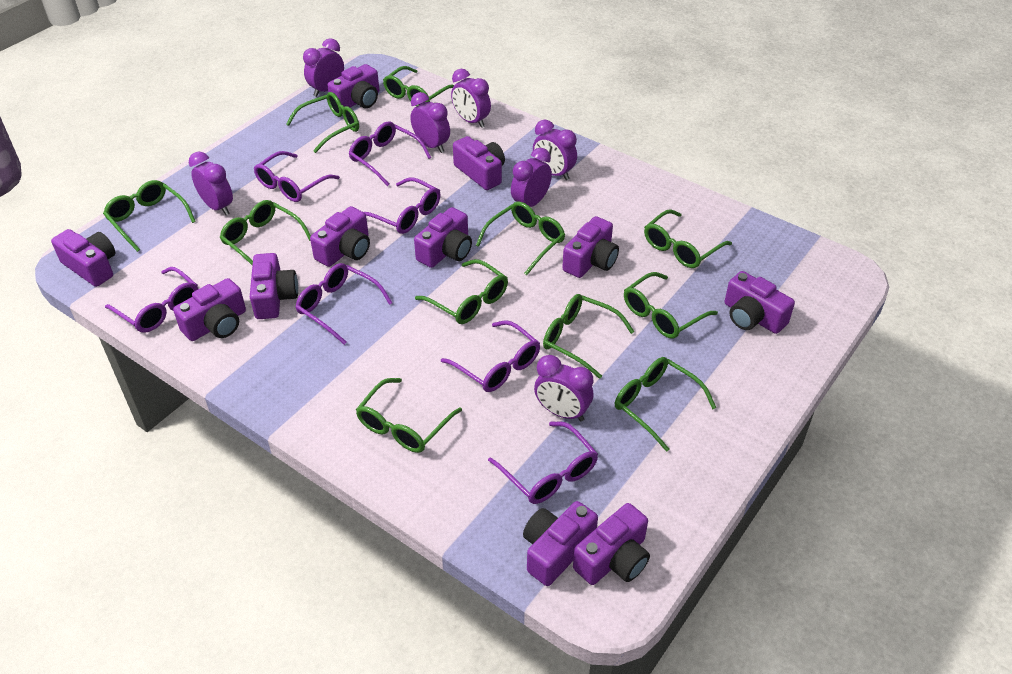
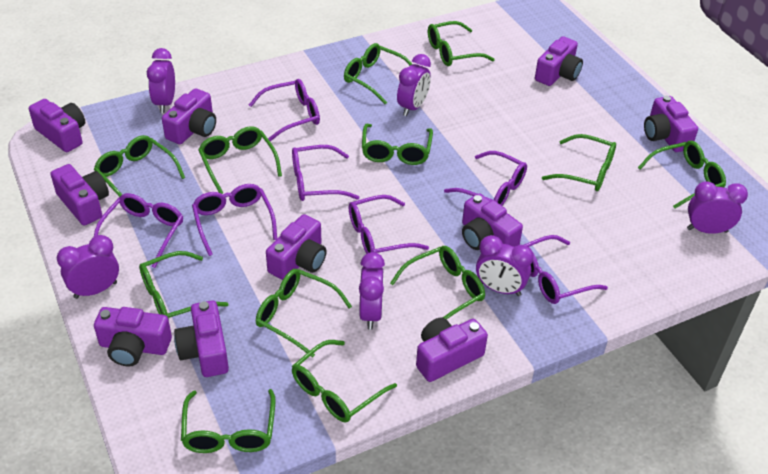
green glasses: 11 -> 12
purple camera: 11 -> 10
purple clock: 7 -> 6

